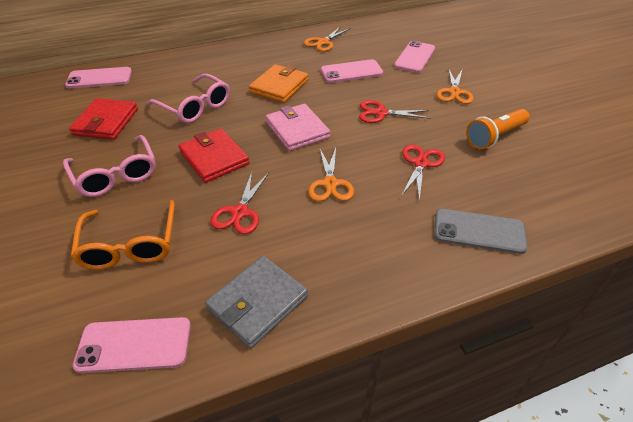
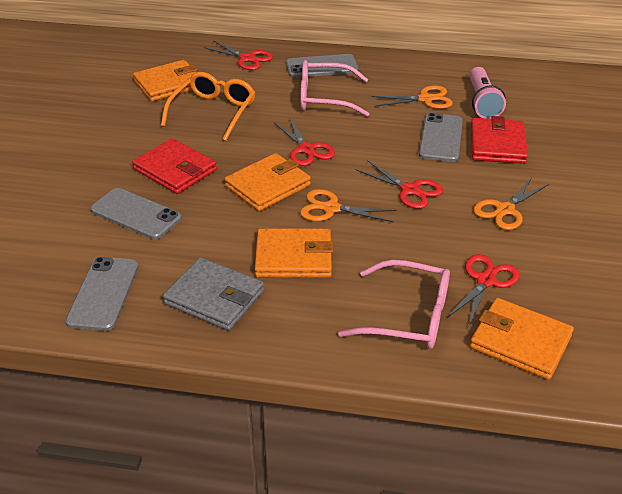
grey phone: 1 -> 4
orange flashlight: 1 -> 0
orange wallet: 1 -> 4
pink flashlight: 0 -> 1
pink phone: 4 -> 0
pink wallet: 1 -> 0
red scissors: 3 -> 4

